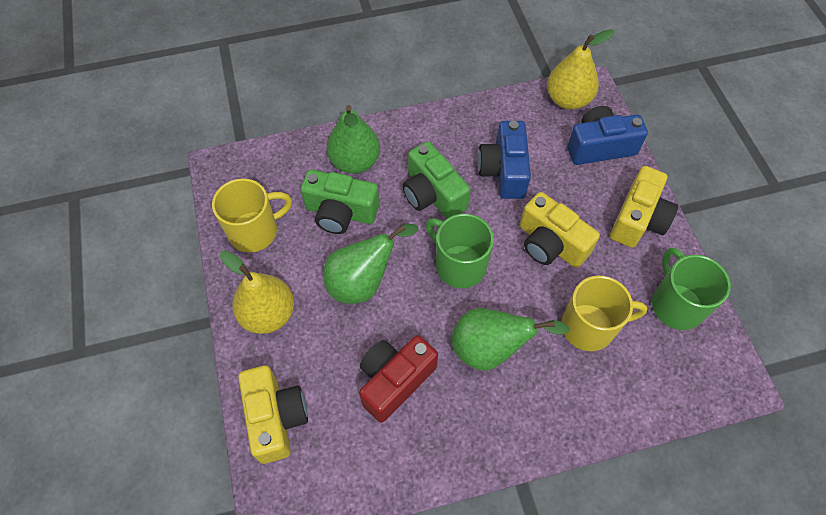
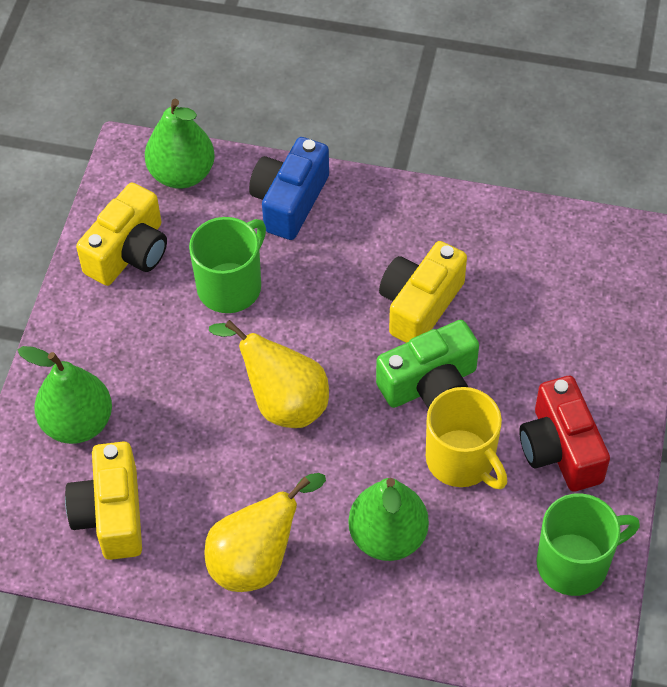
blue camera: 2 -> 1
green camera: 2 -> 1
yellow mug: 2 -> 1

